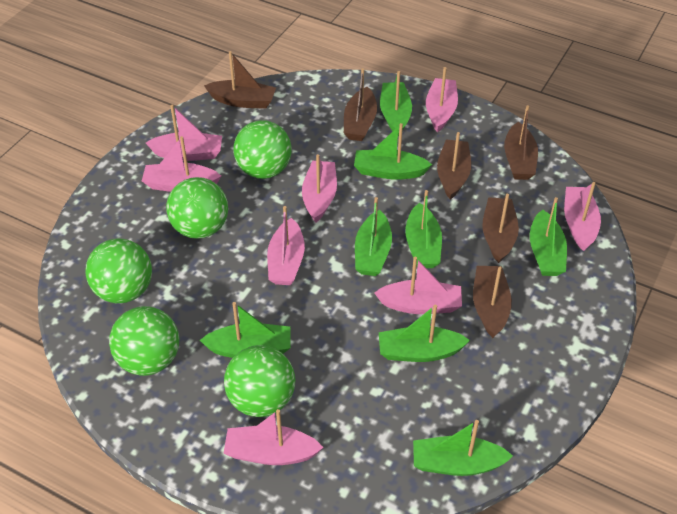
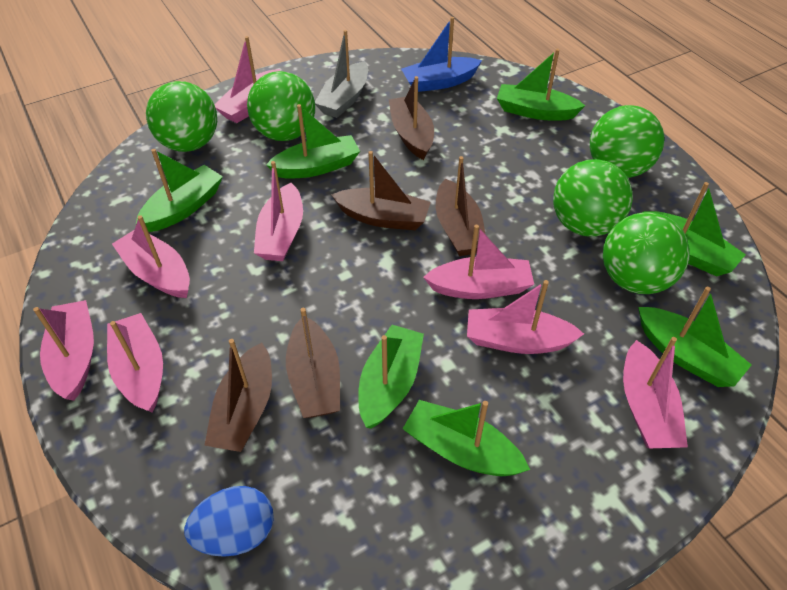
blue boat: 0 -> 1
blue egg: 0 -> 1
brown boat: 6 -> 5
green boat: 8 -> 7
grey boat: 0 -> 1

